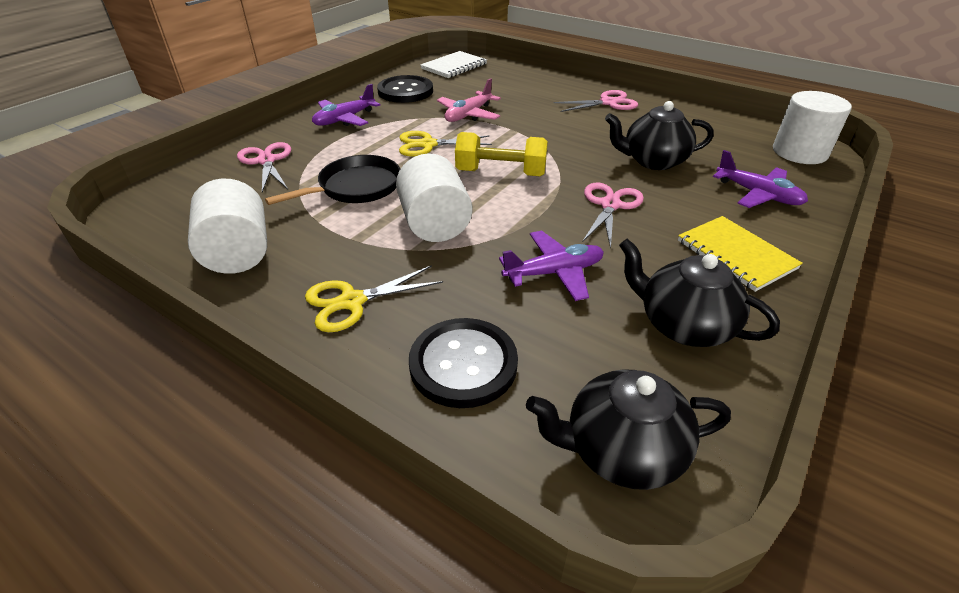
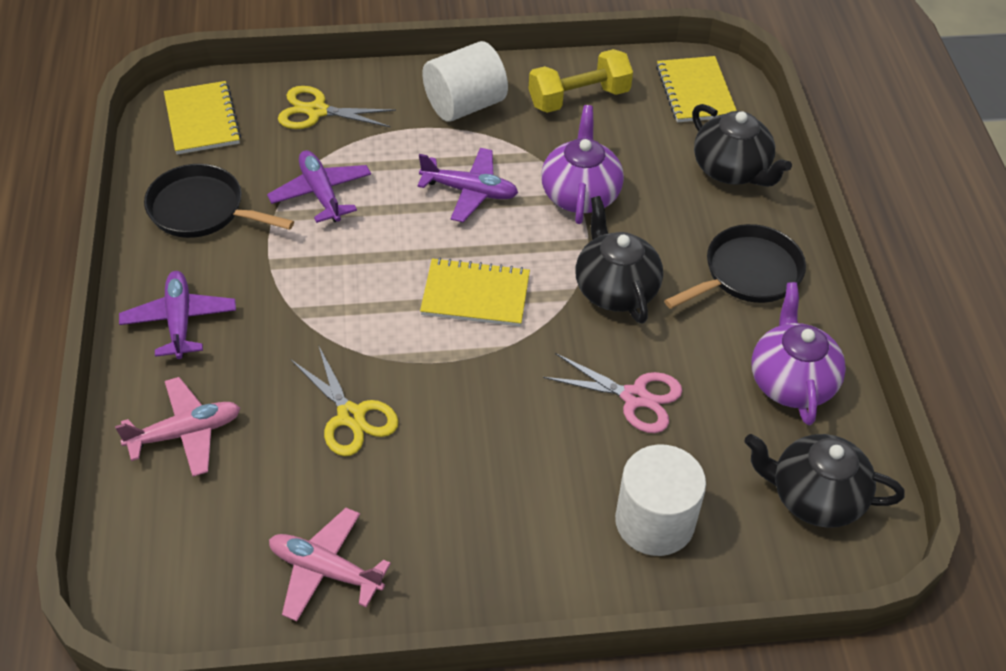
black button: 2 -> 0
black pan: 1 -> 2
pink plane: 1 -> 2
pink scissors: 3 -> 1
purple teapot: 0 -> 2
white cylinder: 3 -> 2
white notebook: 1 -> 0
yellow notebook: 1 -> 3

